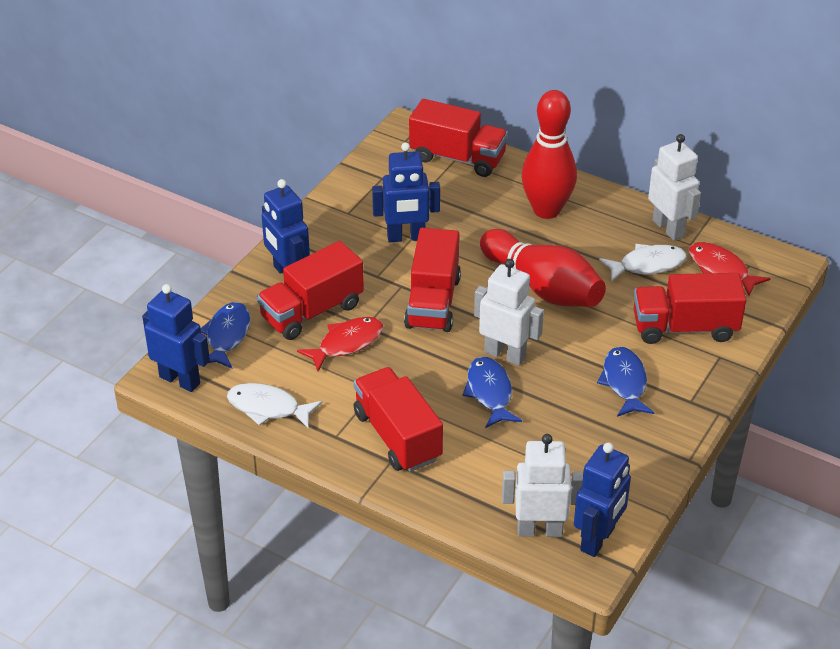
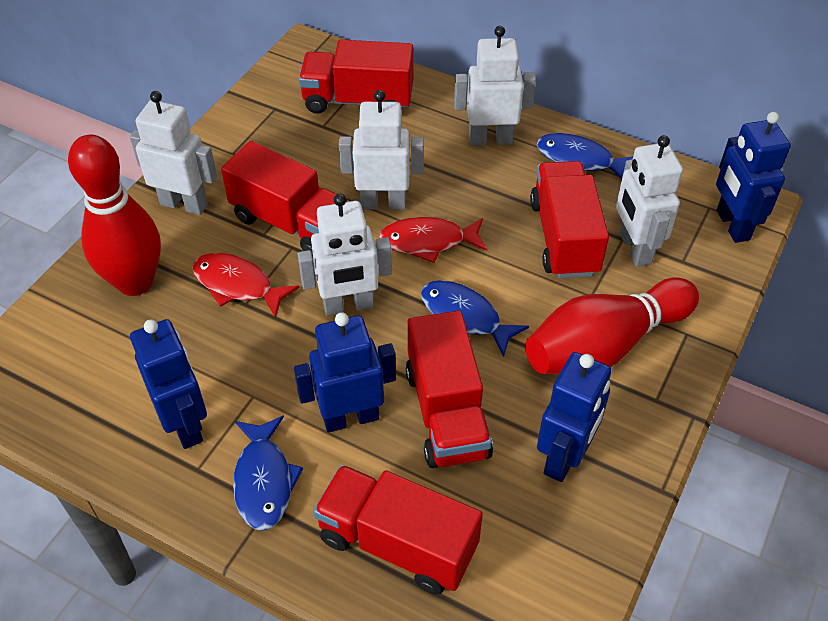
white fish: 2 -> 0
white robot: 3 -> 5

